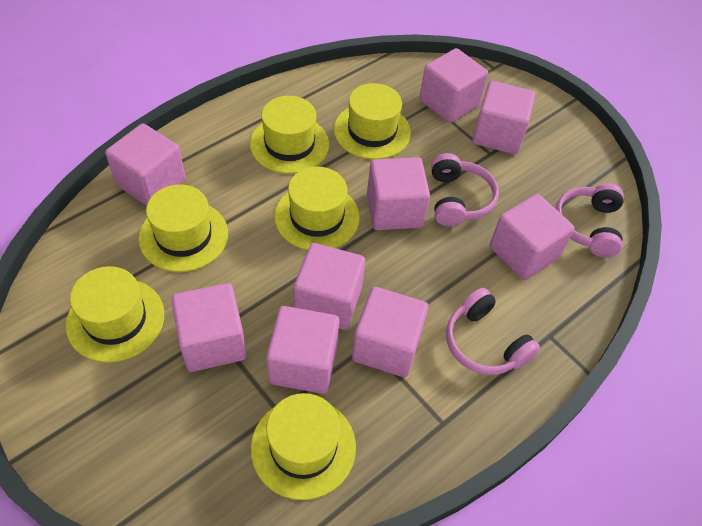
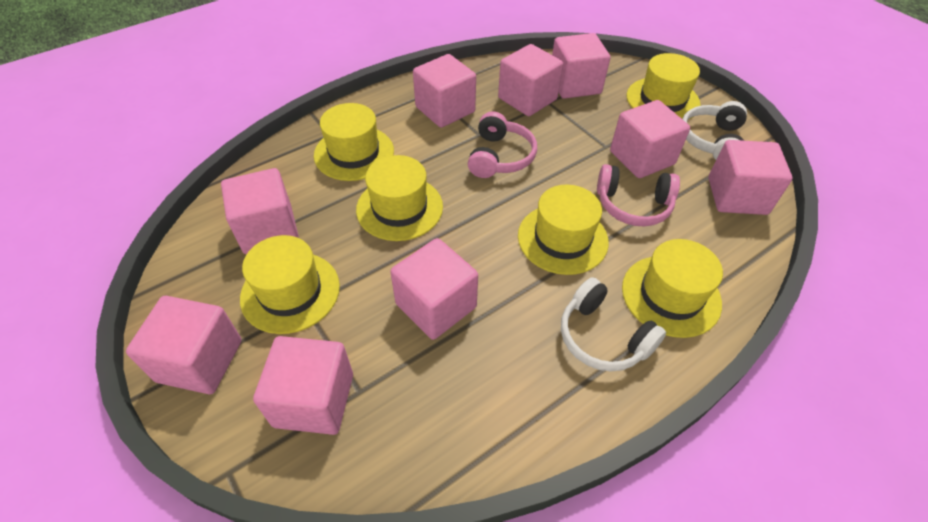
pink headphones: 3 -> 2
white headphones: 0 -> 2

